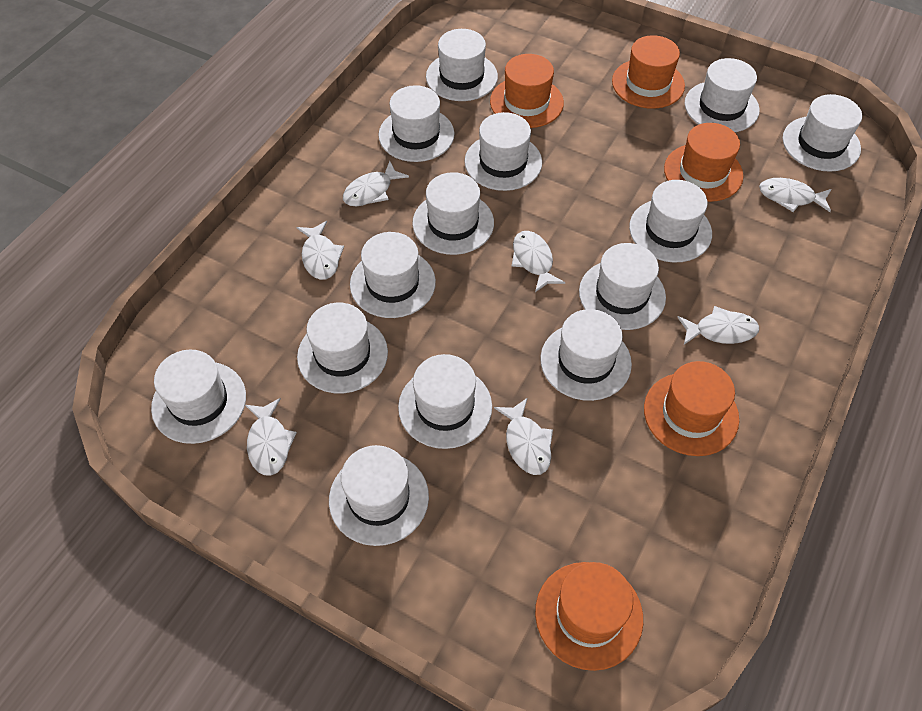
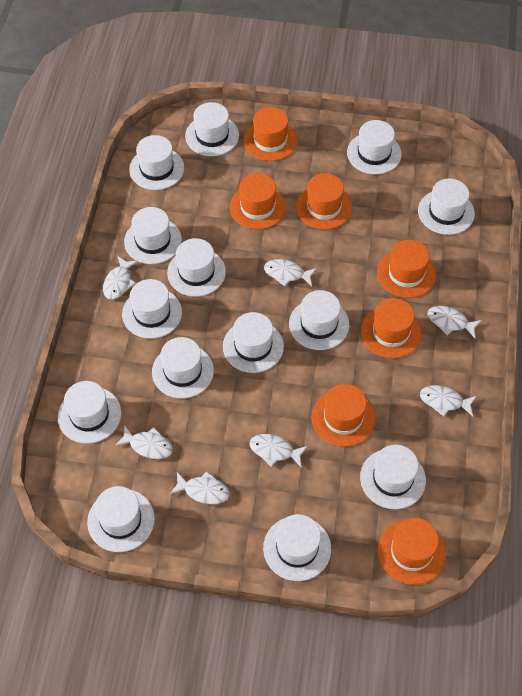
orange hat: 5 -> 7

